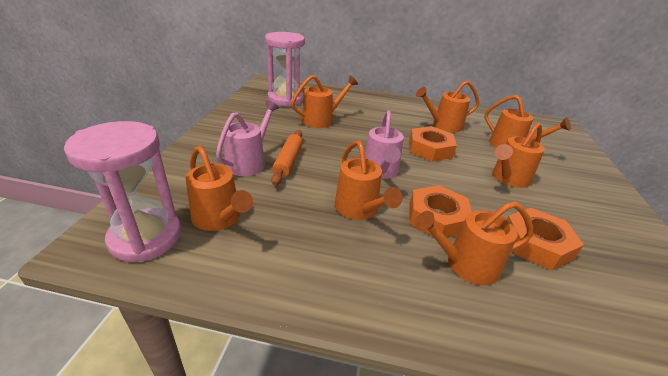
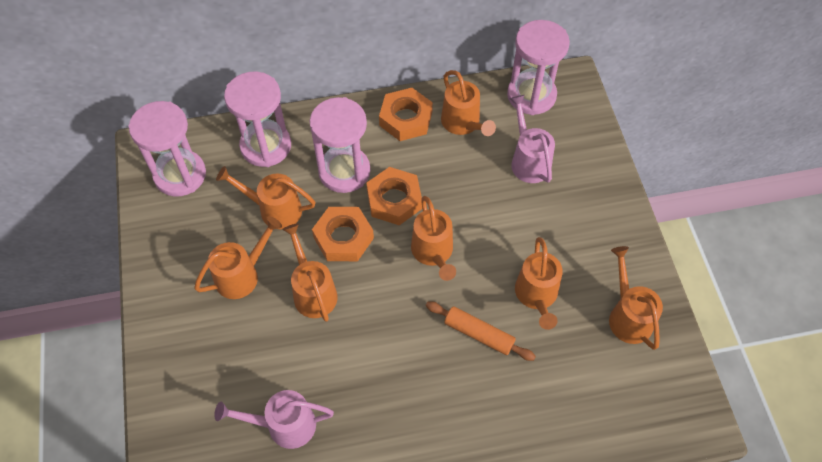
pink hourglass: 2 -> 4

